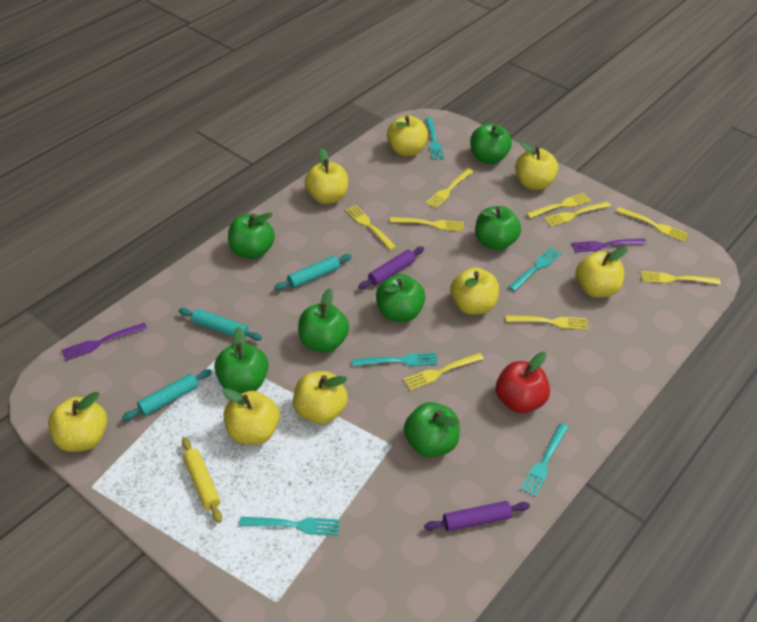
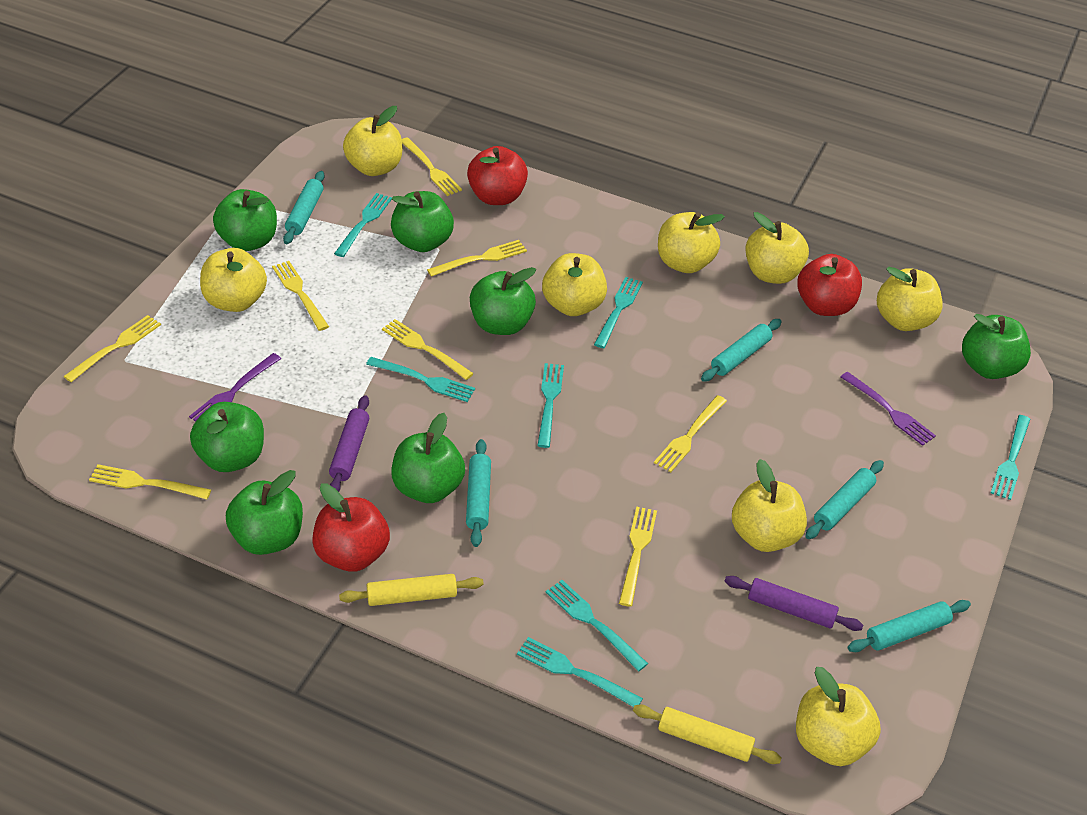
red apple: 1 -> 3
turquoise fork: 5 -> 7
turquoise rolling pin: 3 -> 5
yellow fork: 9 -> 8
yellow rolling pin: 1 -> 2

